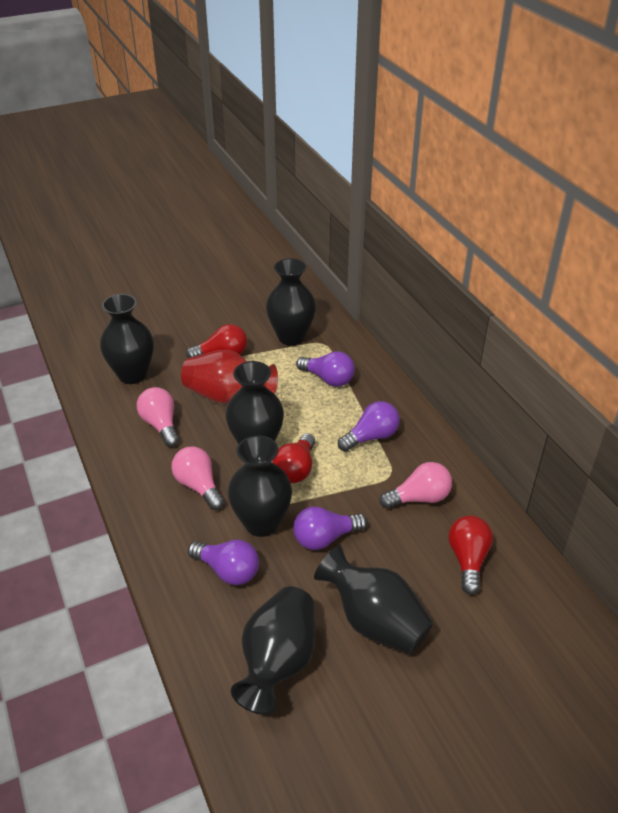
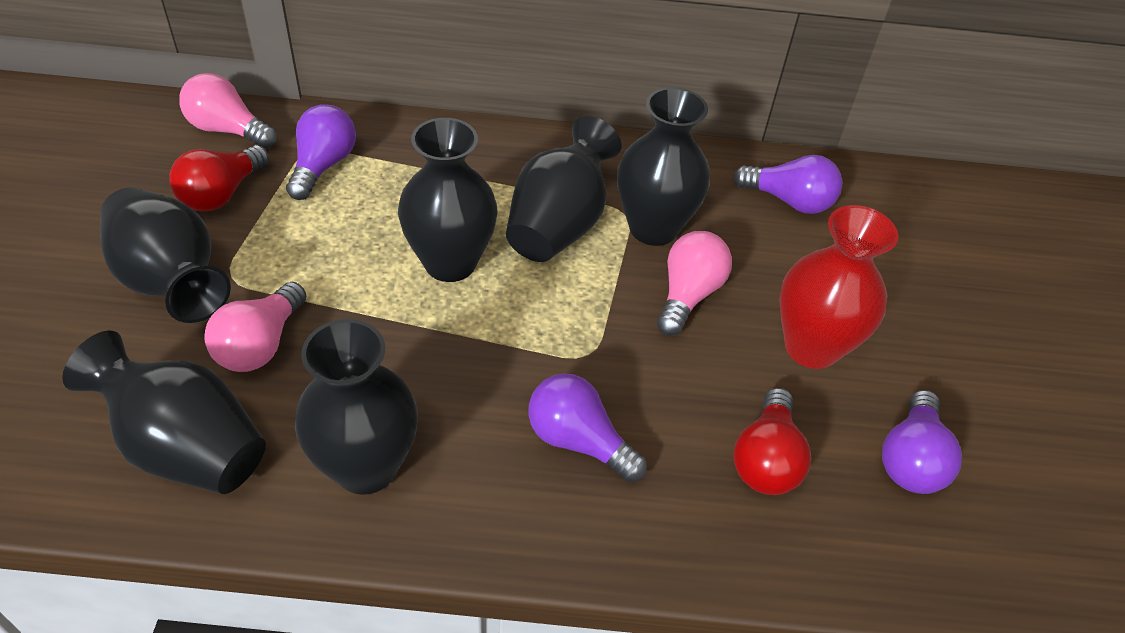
red light bulb: 3 -> 2

